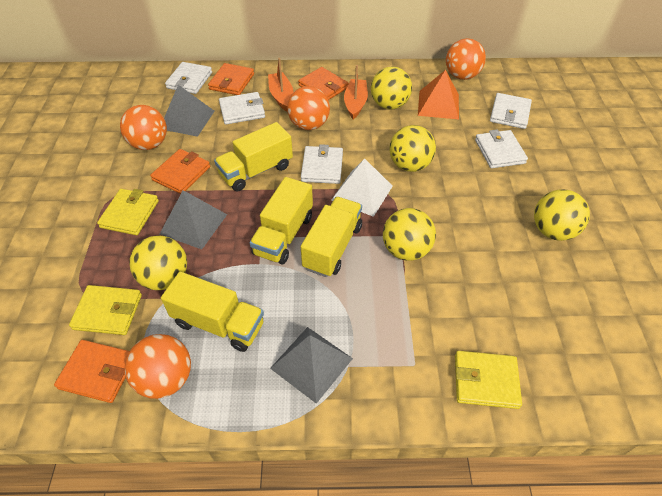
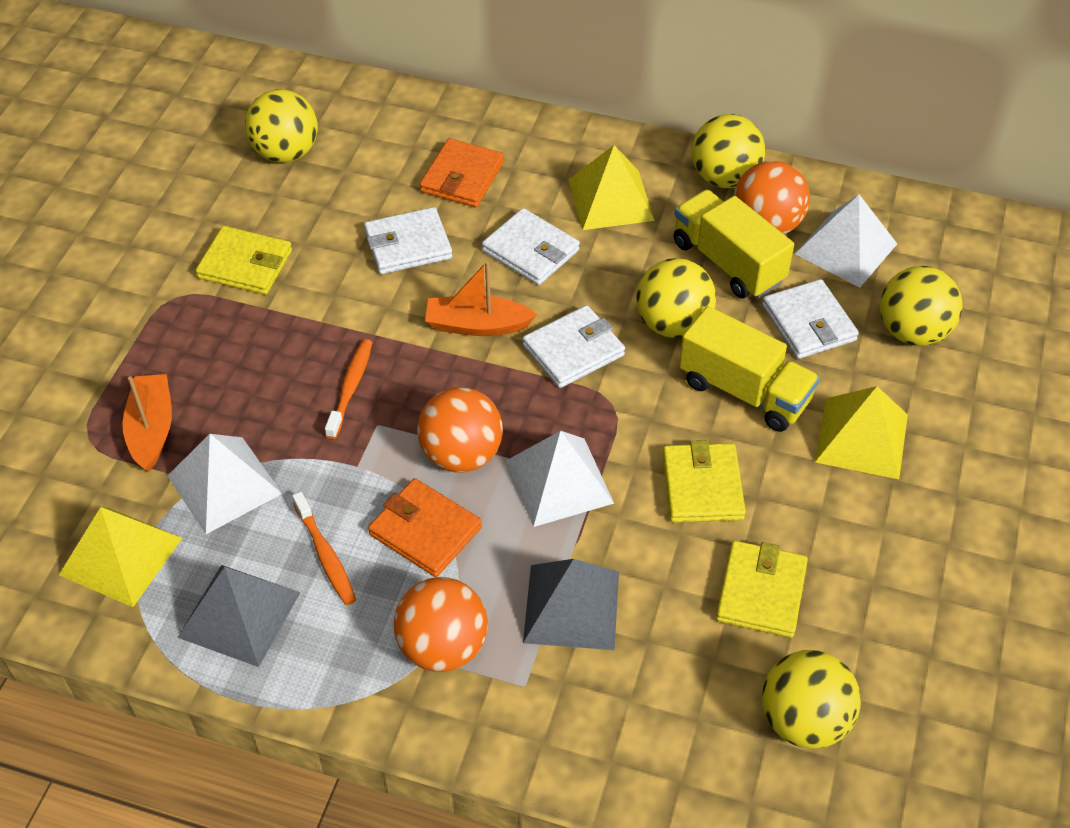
grey pyramid: 3 -> 2
orange ball: 4 -> 3
orange pyramid: 1 -> 0
orange toothbrush: 0 -> 2
orange wallet: 4 -> 2
white pyramid: 1 -> 3
white wallet: 5 -> 4
yellow pyramid: 0 -> 3
yellow truck: 4 -> 2

